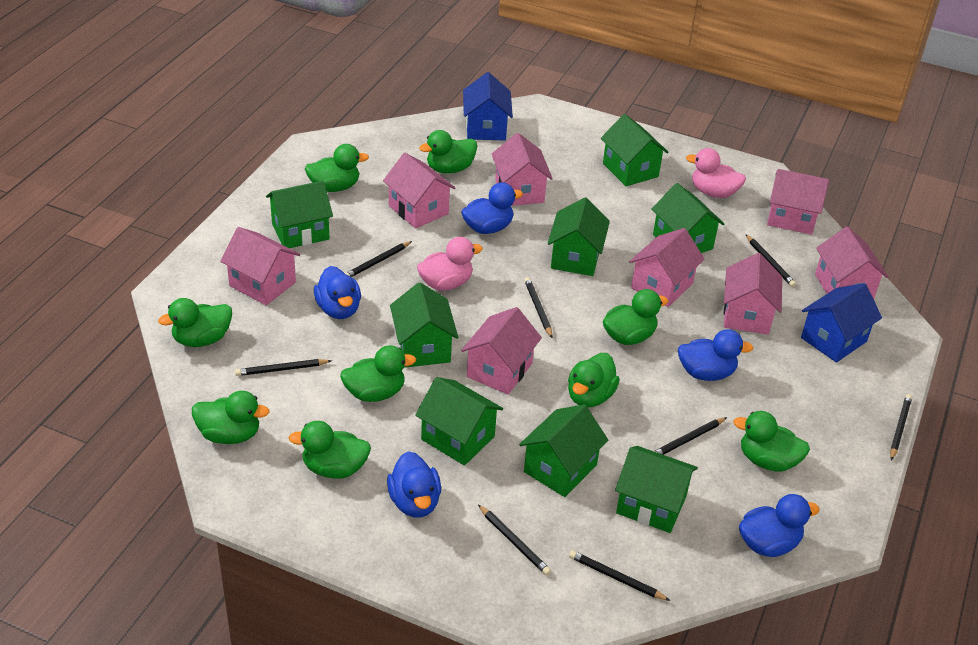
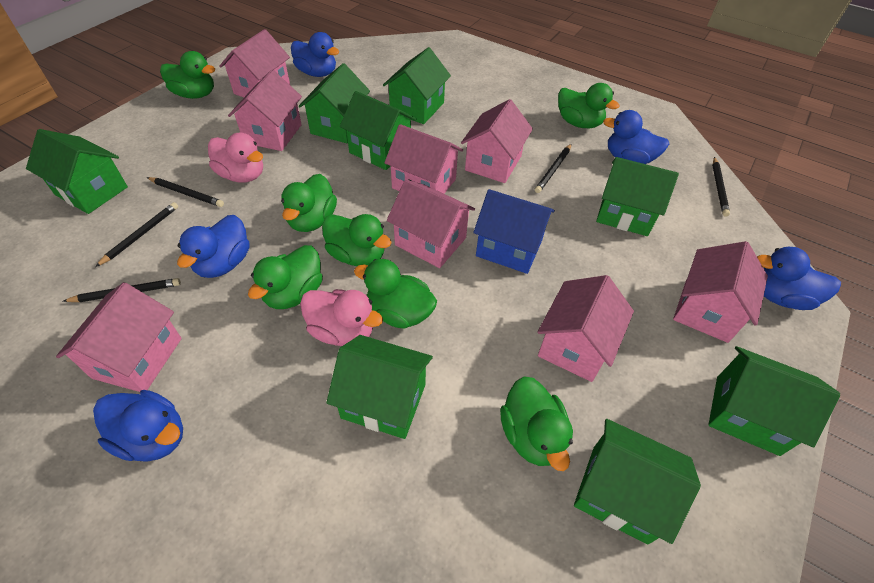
black pencil: 8 -> 5
blue house: 2 -> 1
green duck: 9 -> 7

